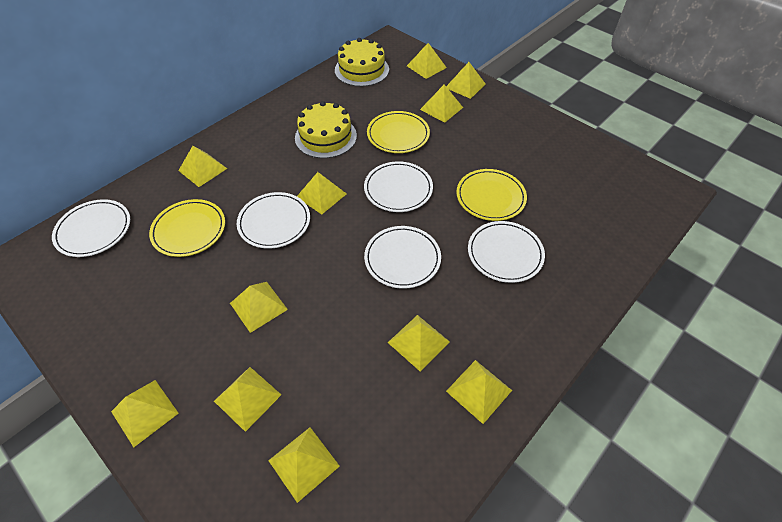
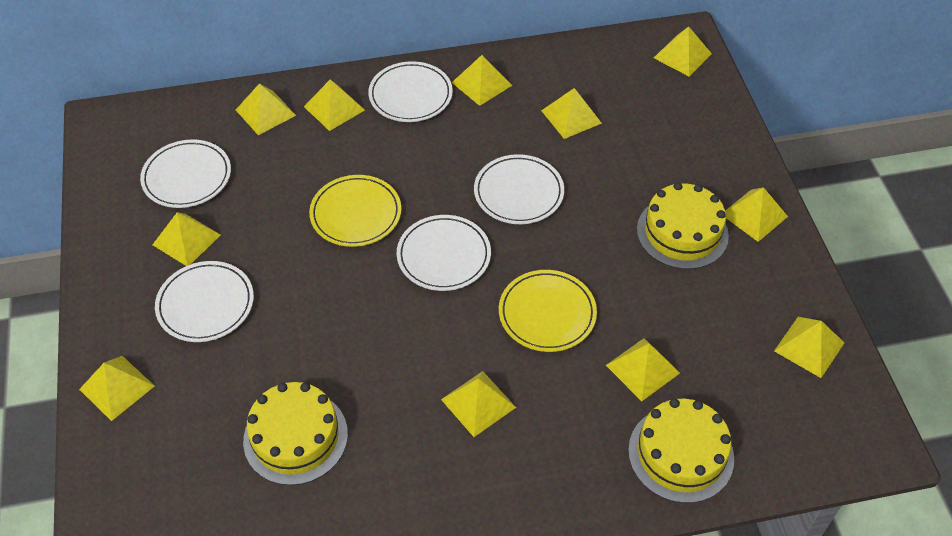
yellow cake: 2 -> 3
yellow plate: 3 -> 2

